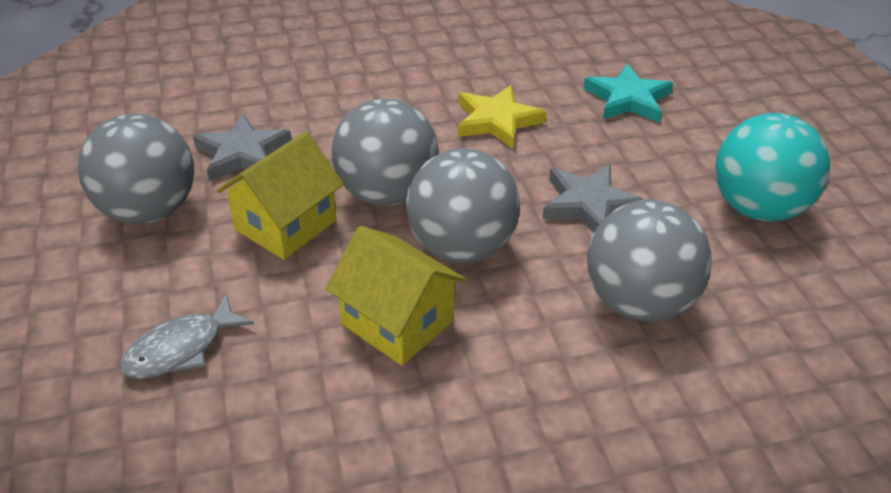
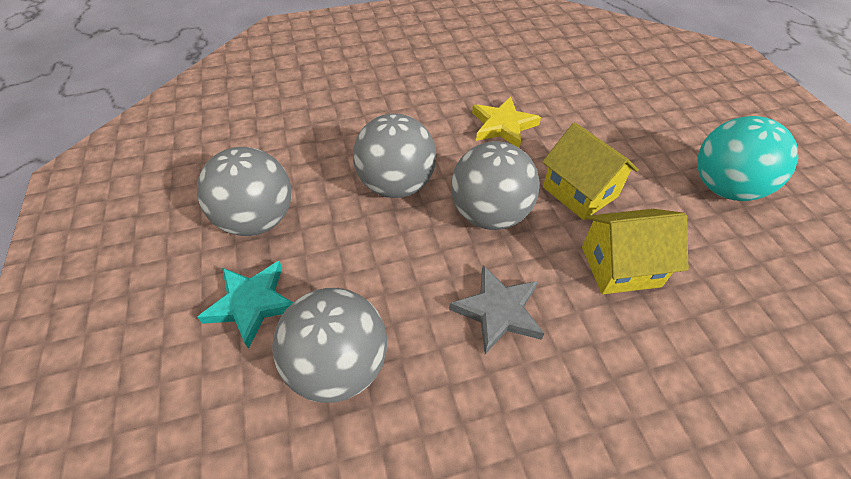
grey fish: 1 -> 0
grey star: 2 -> 1

